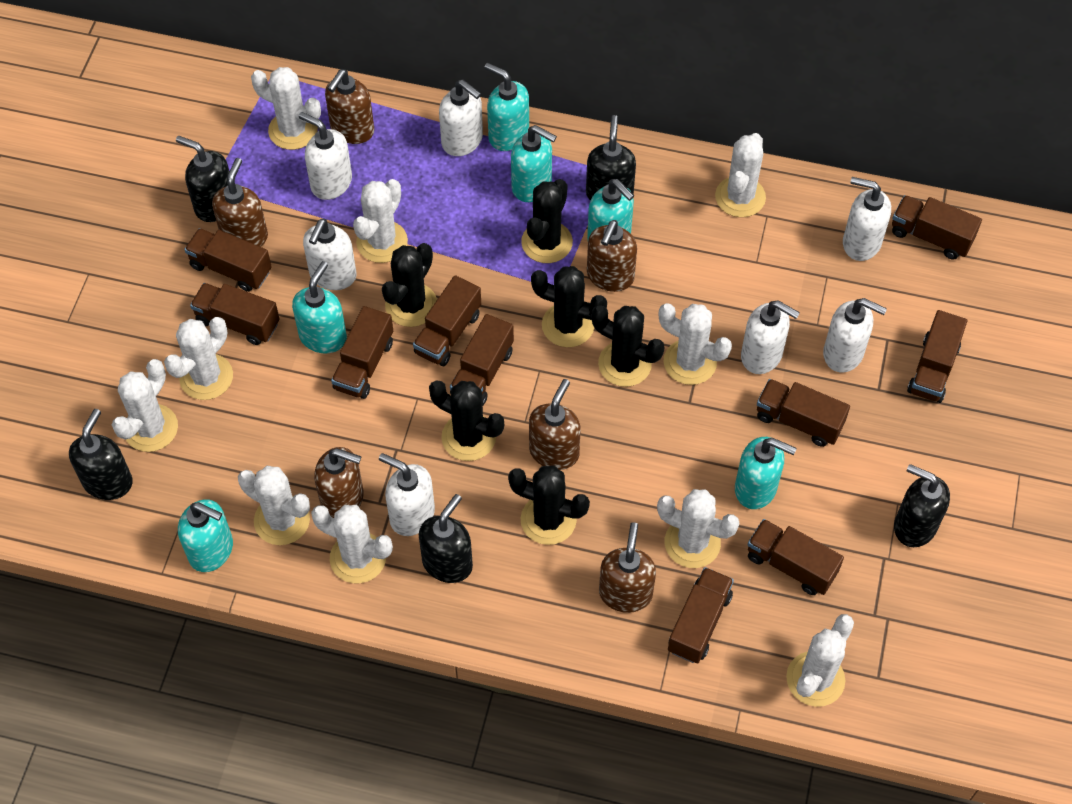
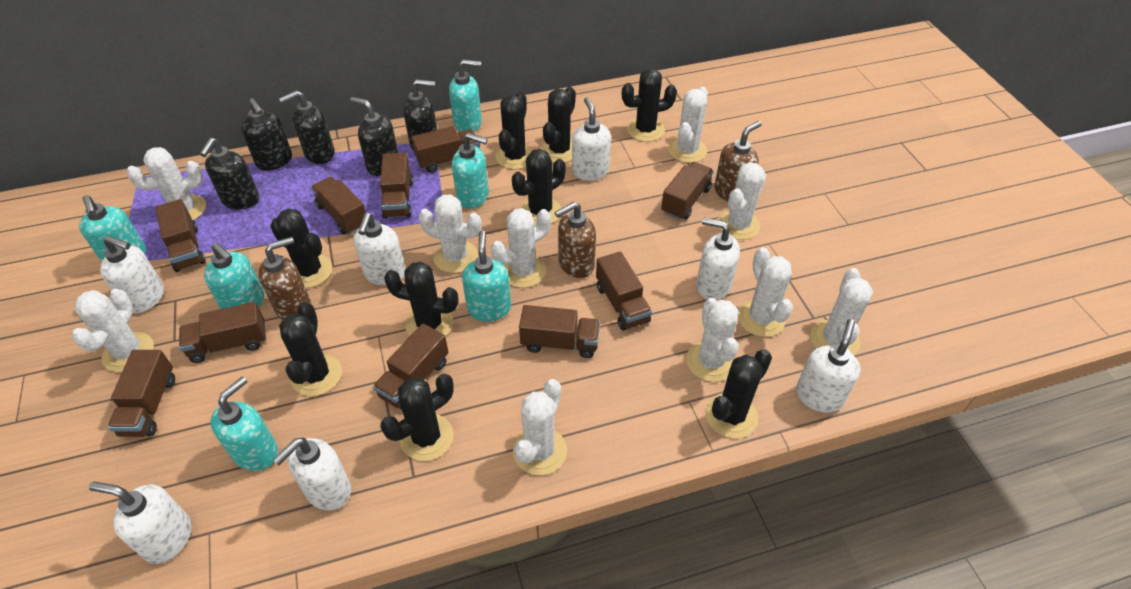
black cactus: 6 -> 9
brown soap dispenser: 6 -> 3

